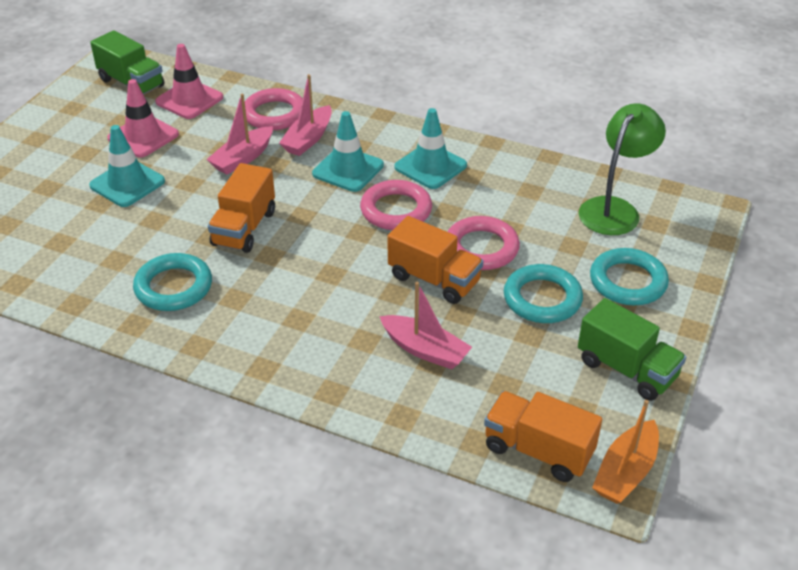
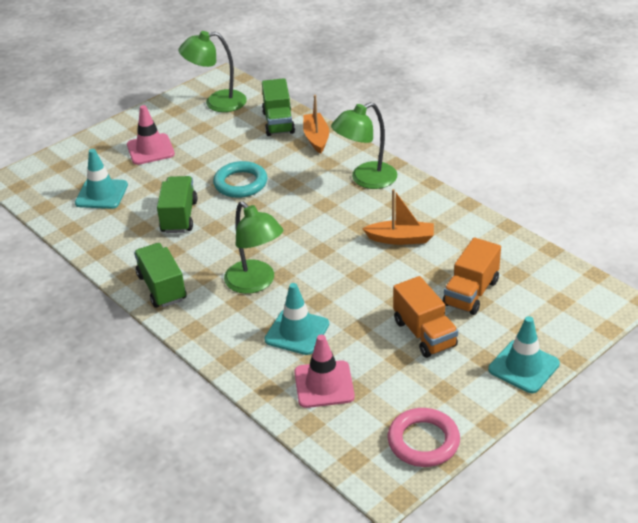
green lamp: 1 -> 3
green truck: 2 -> 3
orange boat: 1 -> 2
orange truck: 3 -> 2
pink boat: 3 -> 0
pink ring: 3 -> 1
turquoise ring: 3 -> 1

